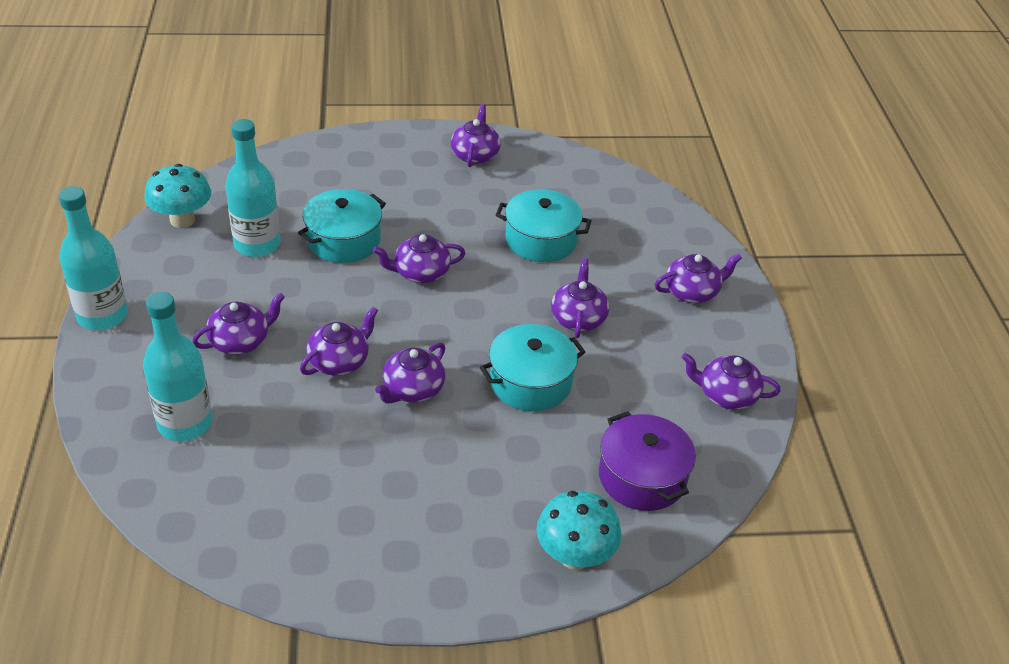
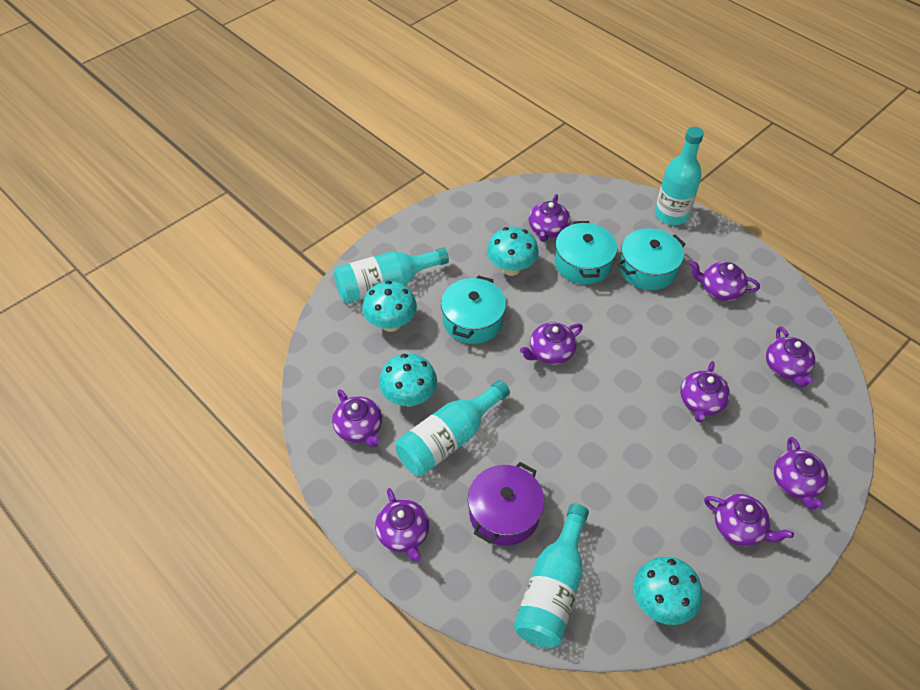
purple teapot: 8 -> 9
turquoise bottle: 3 -> 4
turquoise mushroom: 2 -> 4

